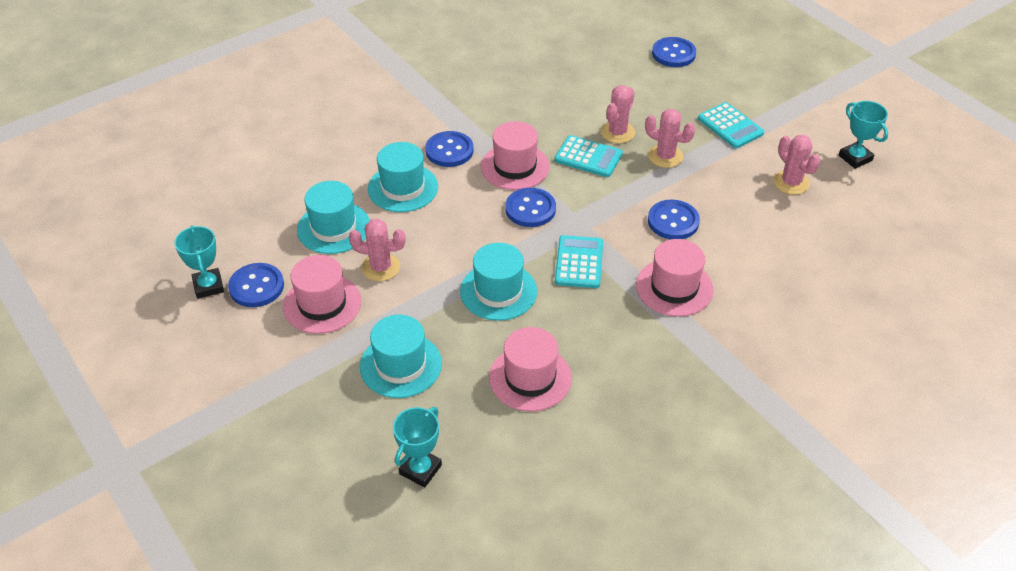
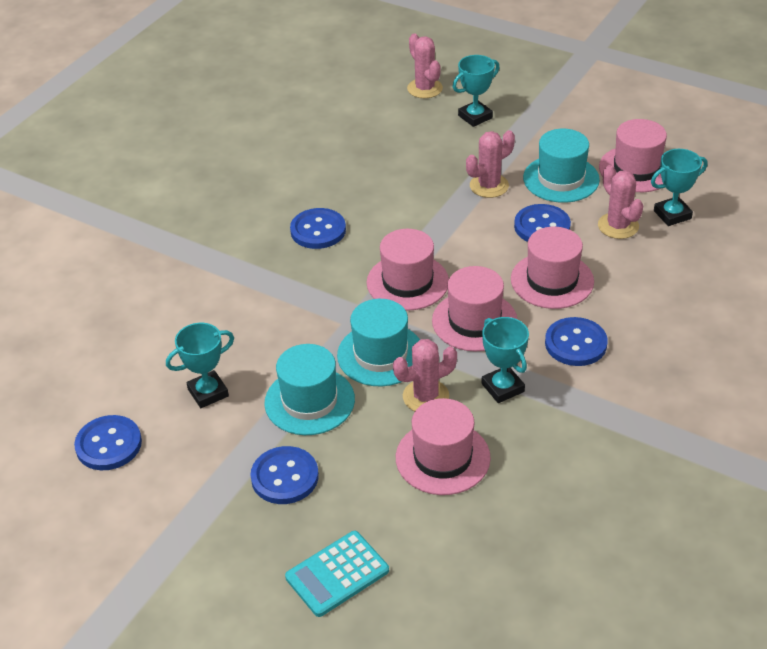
pink hat: 4 -> 5
turquoise calculator: 3 -> 1
turquoise hat: 4 -> 3
turquoise trophy: 3 -> 4

